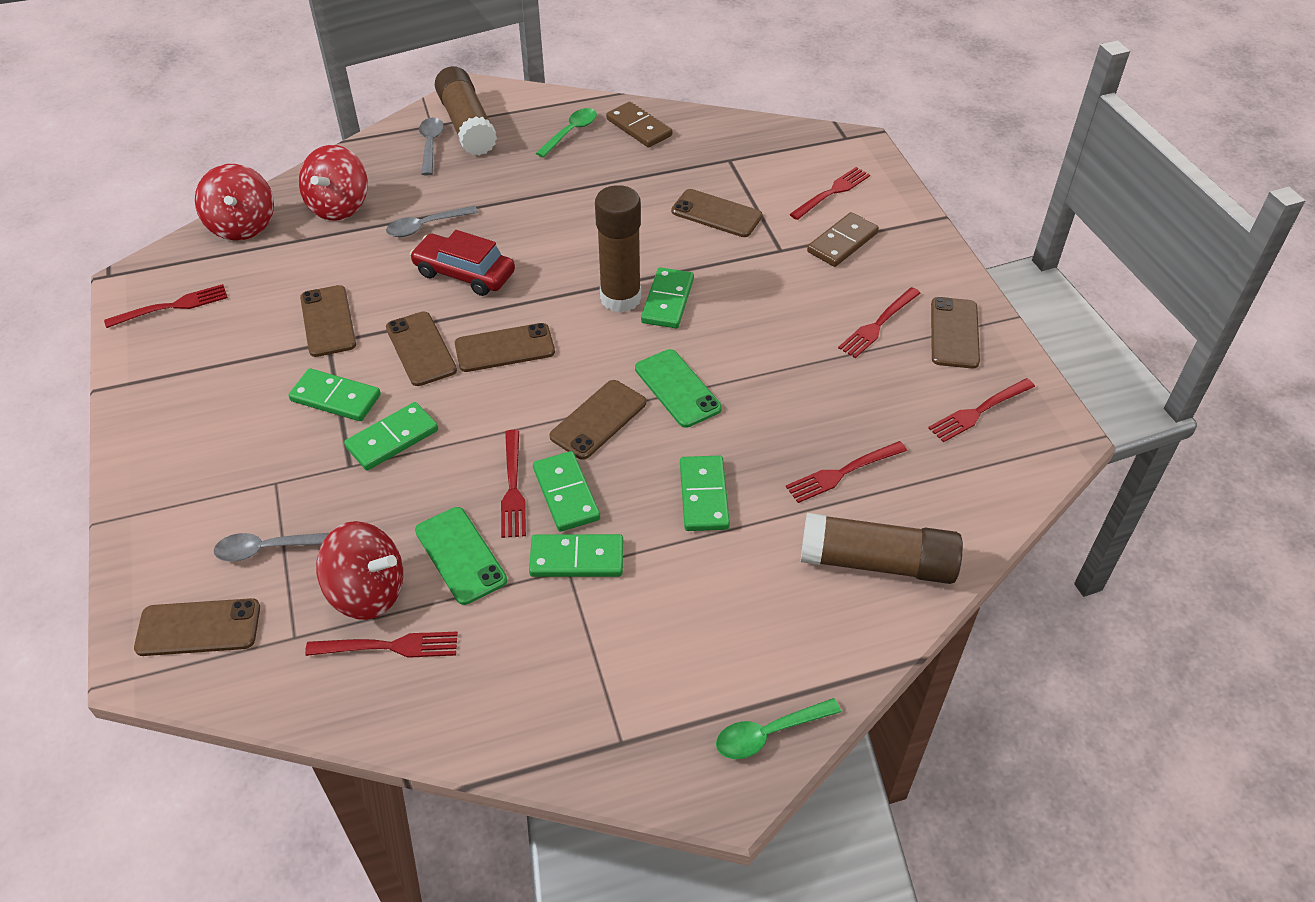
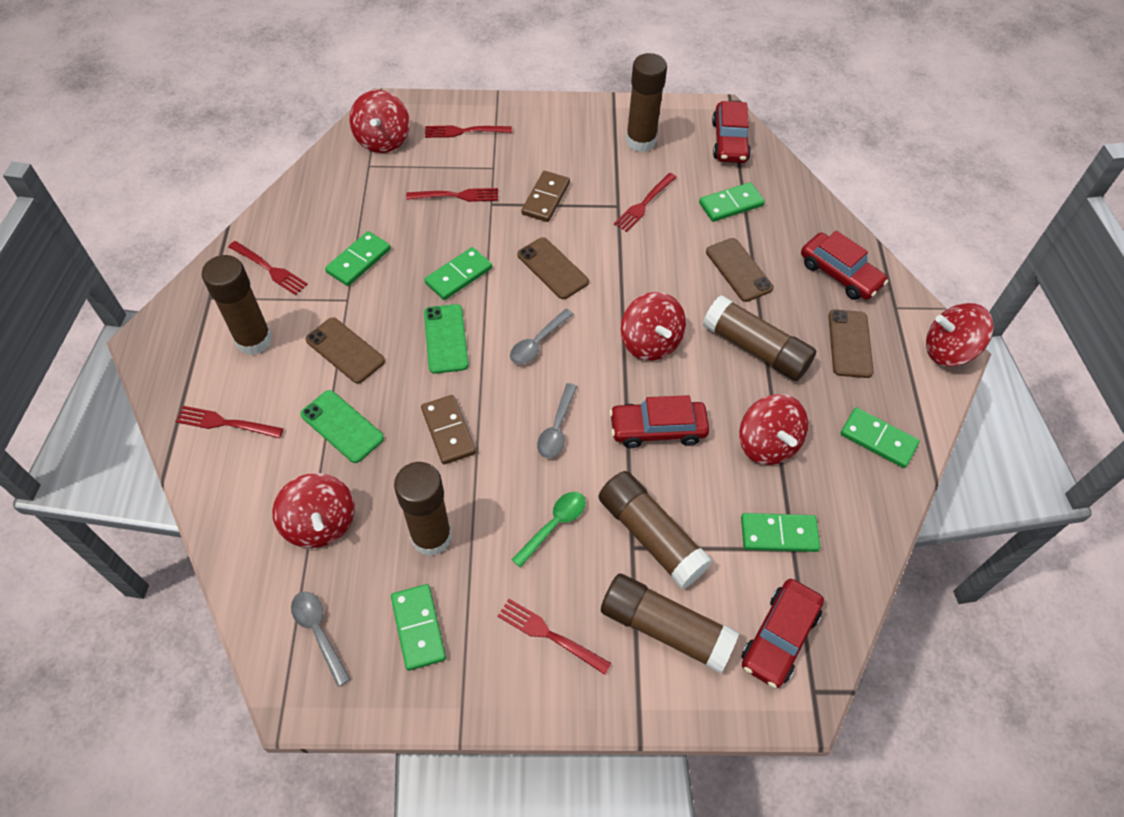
brown glue stick: 3 -> 6
brown phone: 7 -> 4
green spoon: 2 -> 1
red car: 1 -> 4
red fork: 7 -> 6
red spinning top: 3 -> 5

